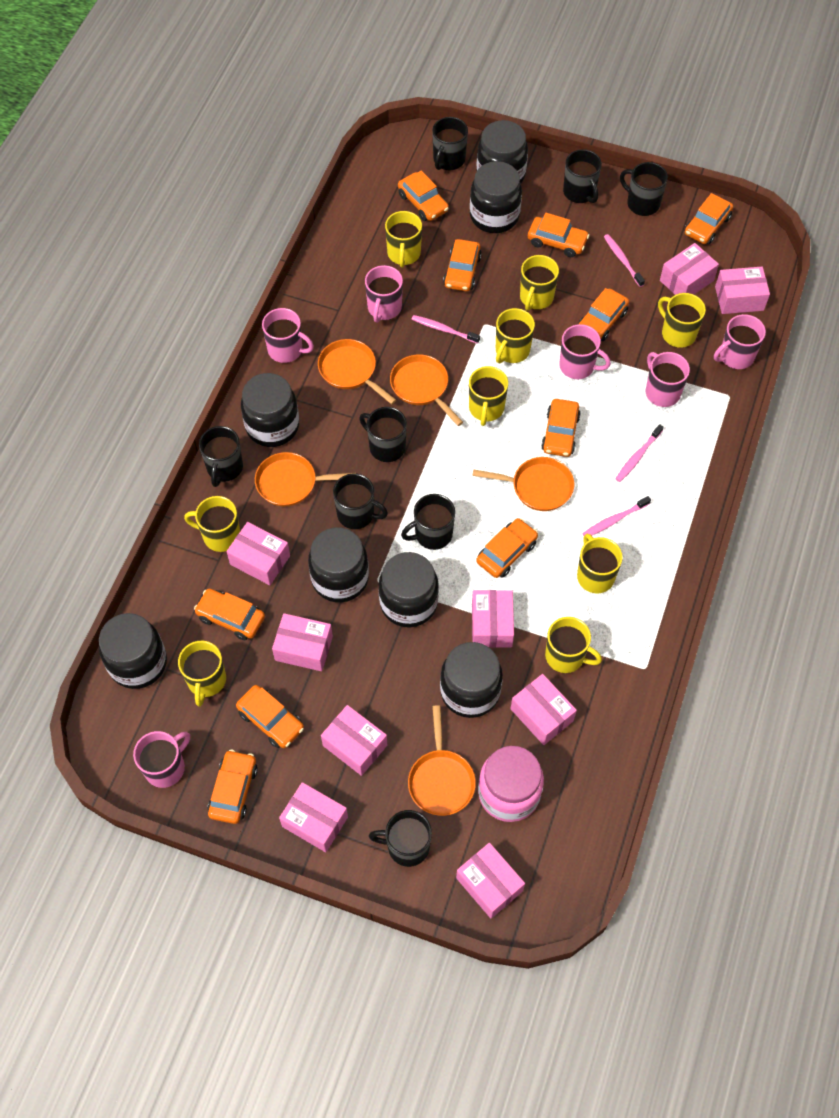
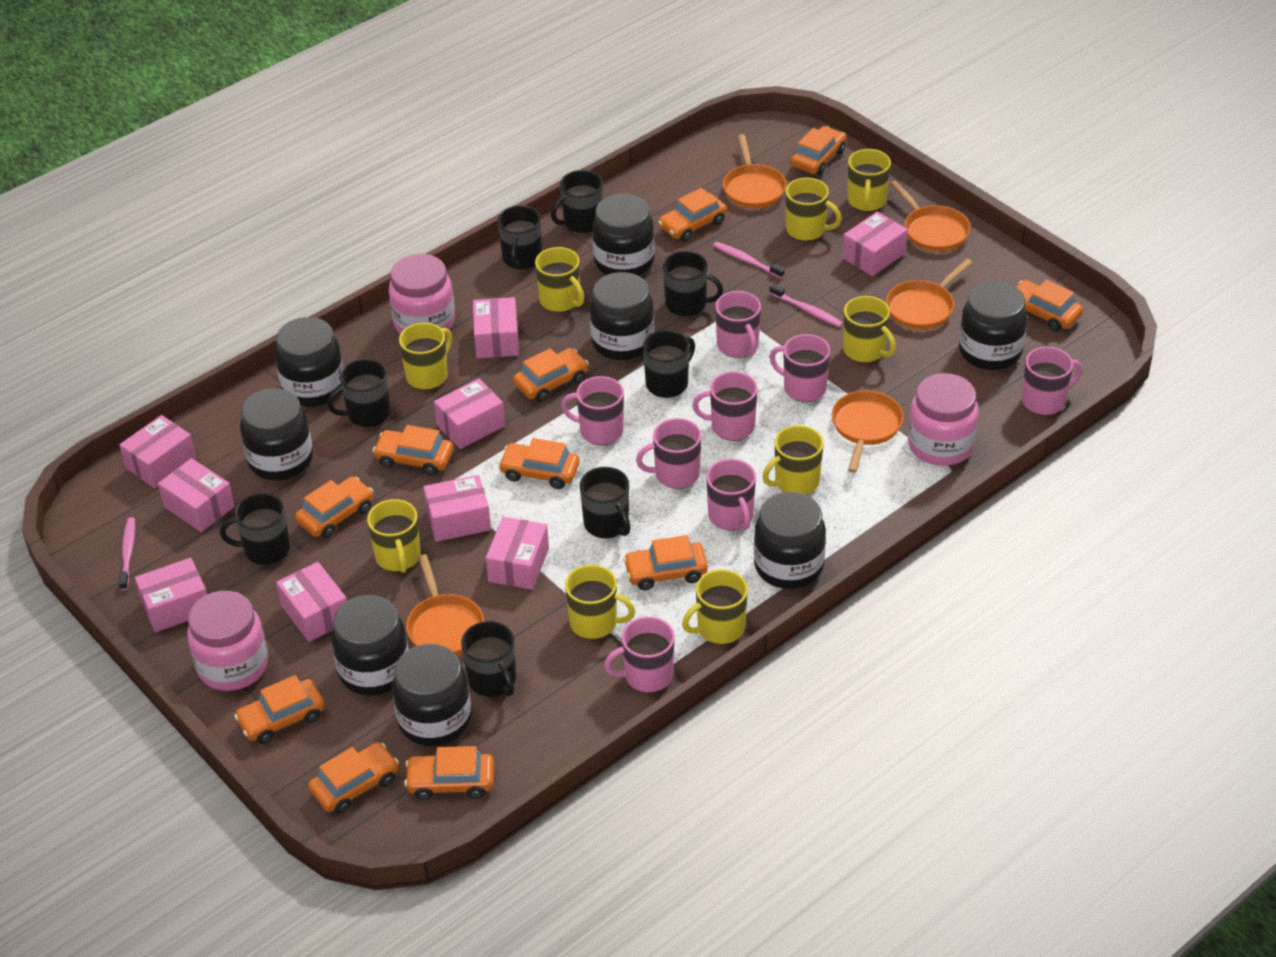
black jar: 7 -> 8
orange car: 10 -> 11
pink jar: 1 -> 3
pink mug: 6 -> 8
pink toothbrush: 4 -> 3

